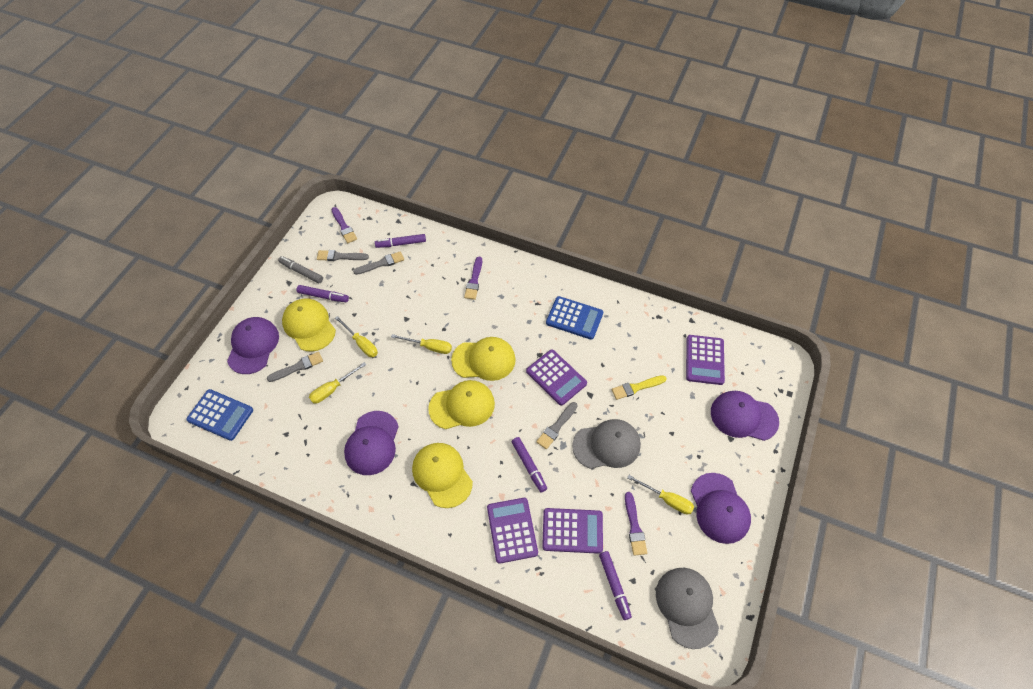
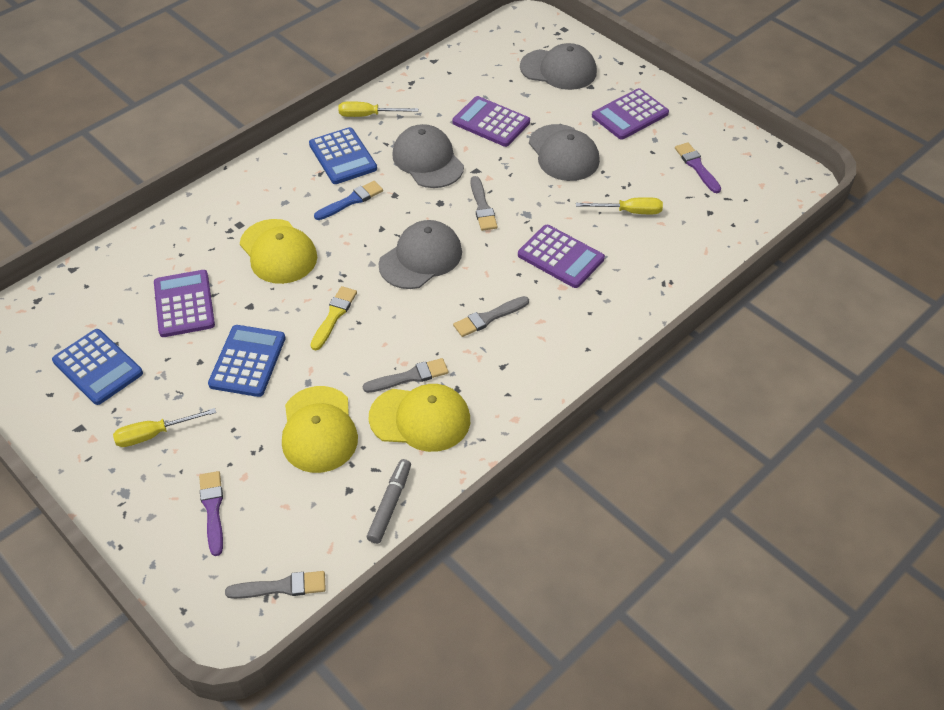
blue brush: 0 -> 1
blue calculator: 2 -> 3
grey cap: 2 -> 4
purple brush: 3 -> 2
purple cap: 4 -> 0
purple marker: 4 -> 0
yellow cap: 4 -> 3
yellow screwdriver: 4 -> 3

